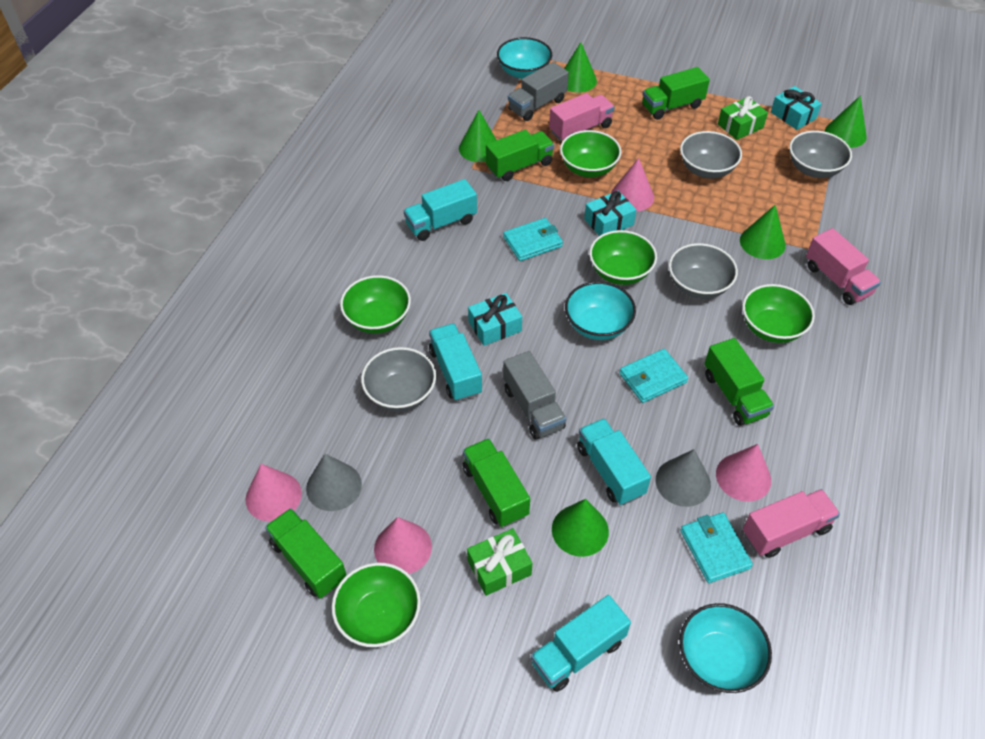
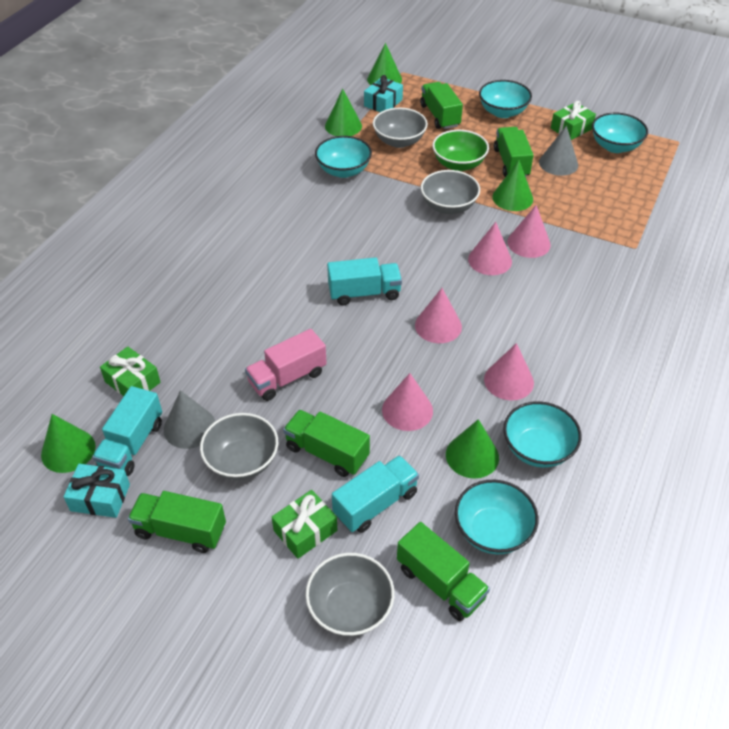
green bowl: 5 -> 1
green gift: 2 -> 3
grey truck: 2 -> 0
pink cone: 4 -> 5
pink truck: 3 -> 1
turquoise bowl: 3 -> 5
turquoise gift: 3 -> 2
turquoise truck: 4 -> 3
turquoise wallet: 3 -> 0

